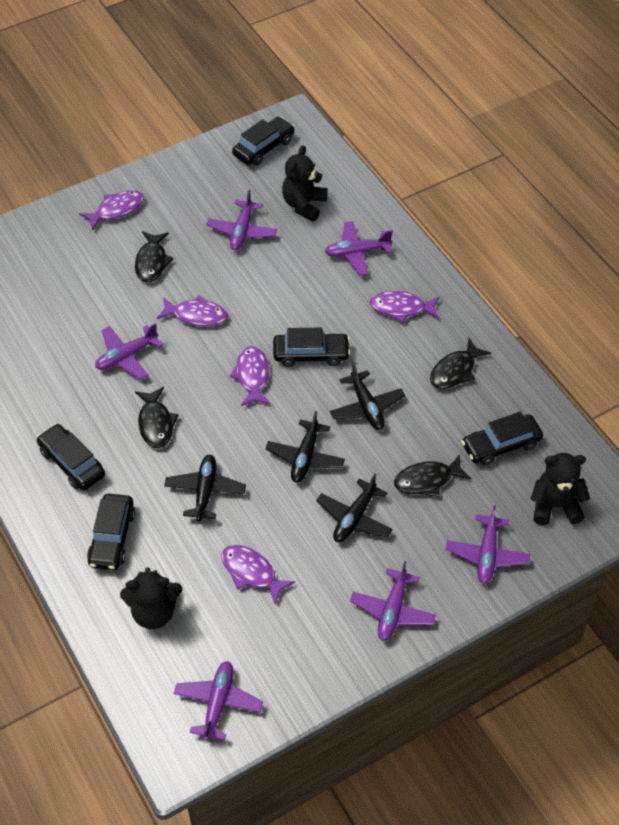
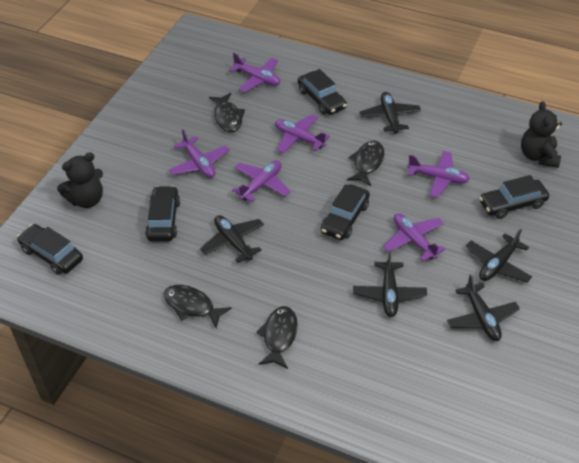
black plane: 4 -> 5
black teddy bear: 3 -> 2
purple fish: 5 -> 0

